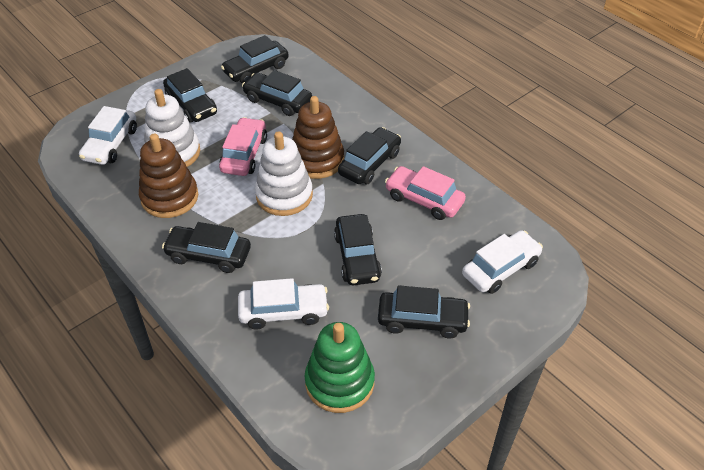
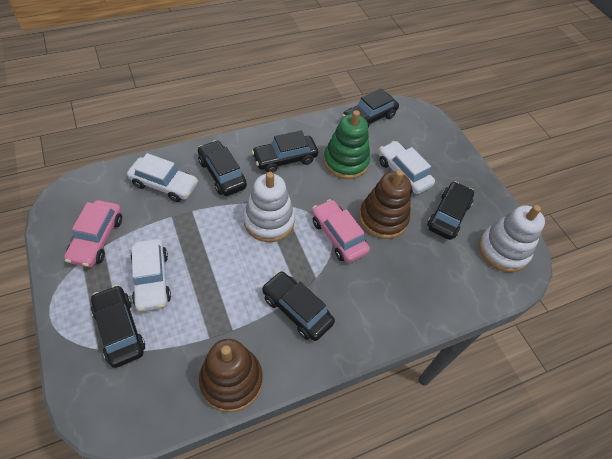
black car: 7 -> 6

